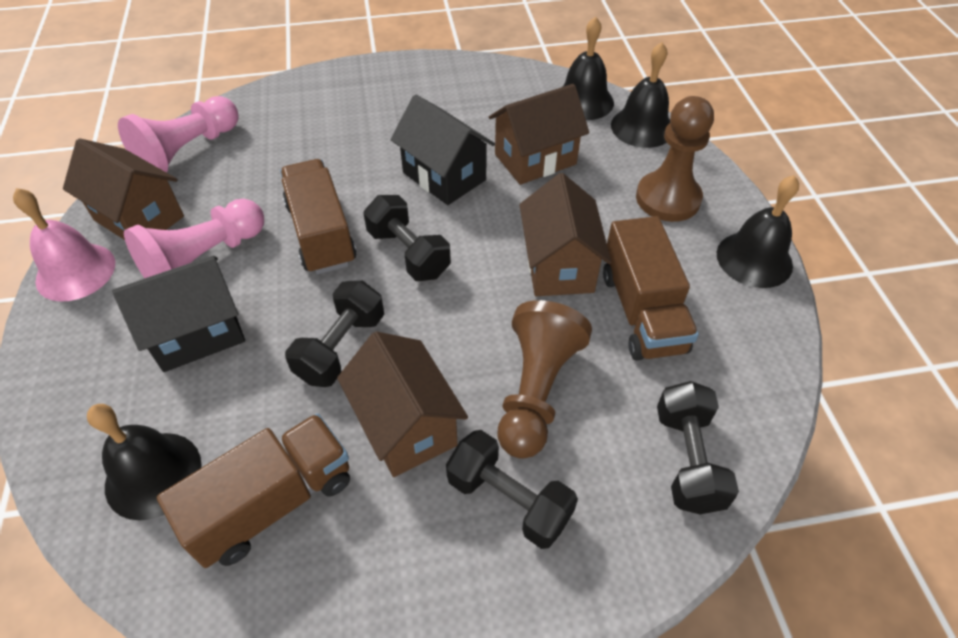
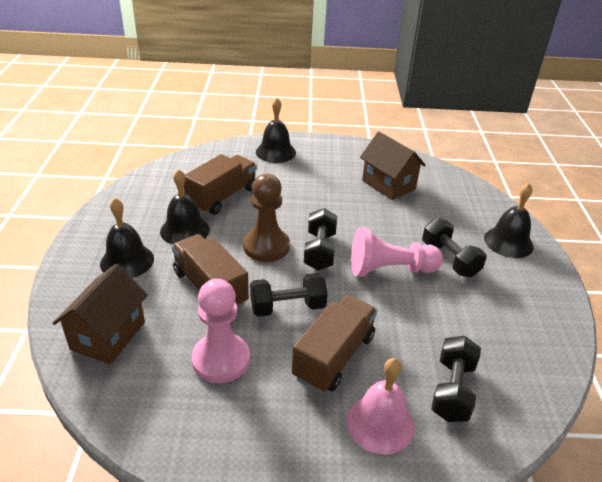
black house: 2 -> 0
brown house: 4 -> 2
brown pawn: 2 -> 1

